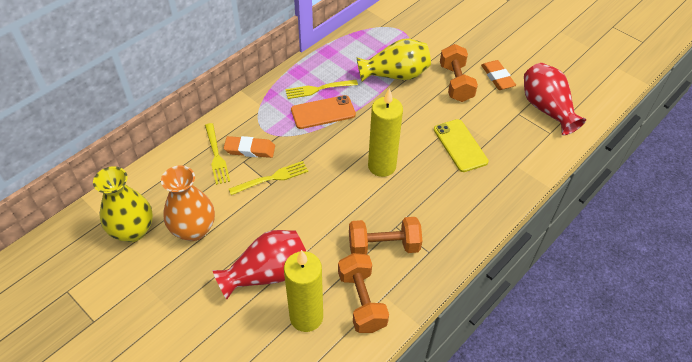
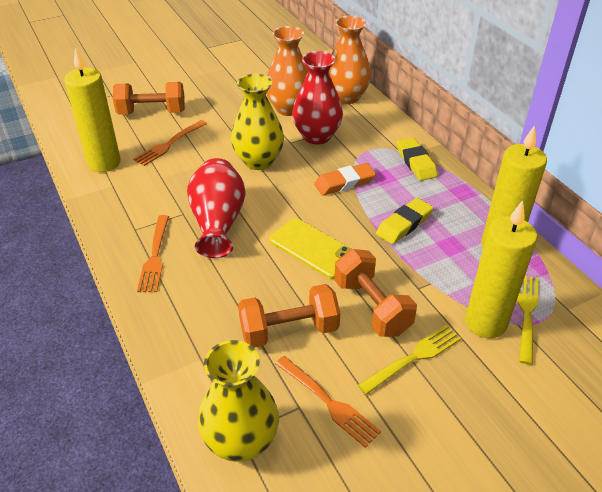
orange eraser: 2 -> 1
orange fork: 0 -> 3
orange phone: 1 -> 0
orange vase: 1 -> 2
yellow candle: 2 -> 3
yellow eraser: 0 -> 2
yellow fork: 3 -> 2

